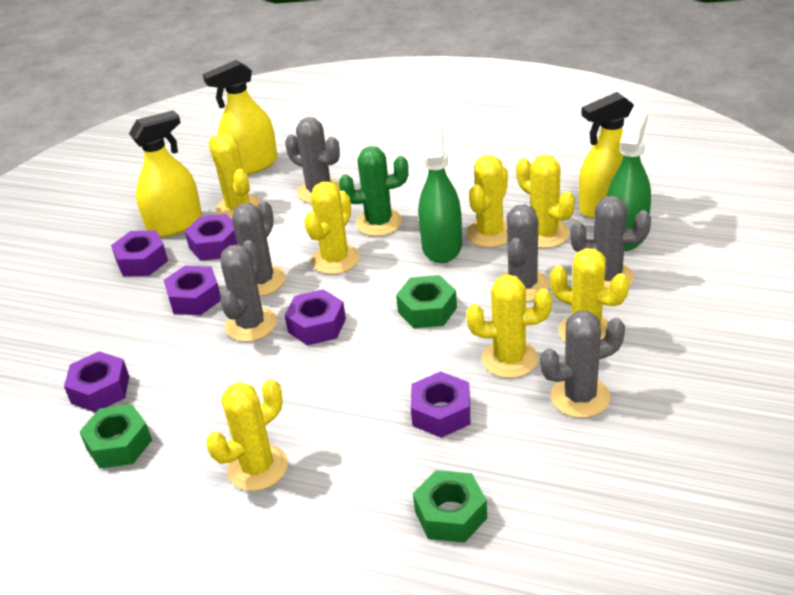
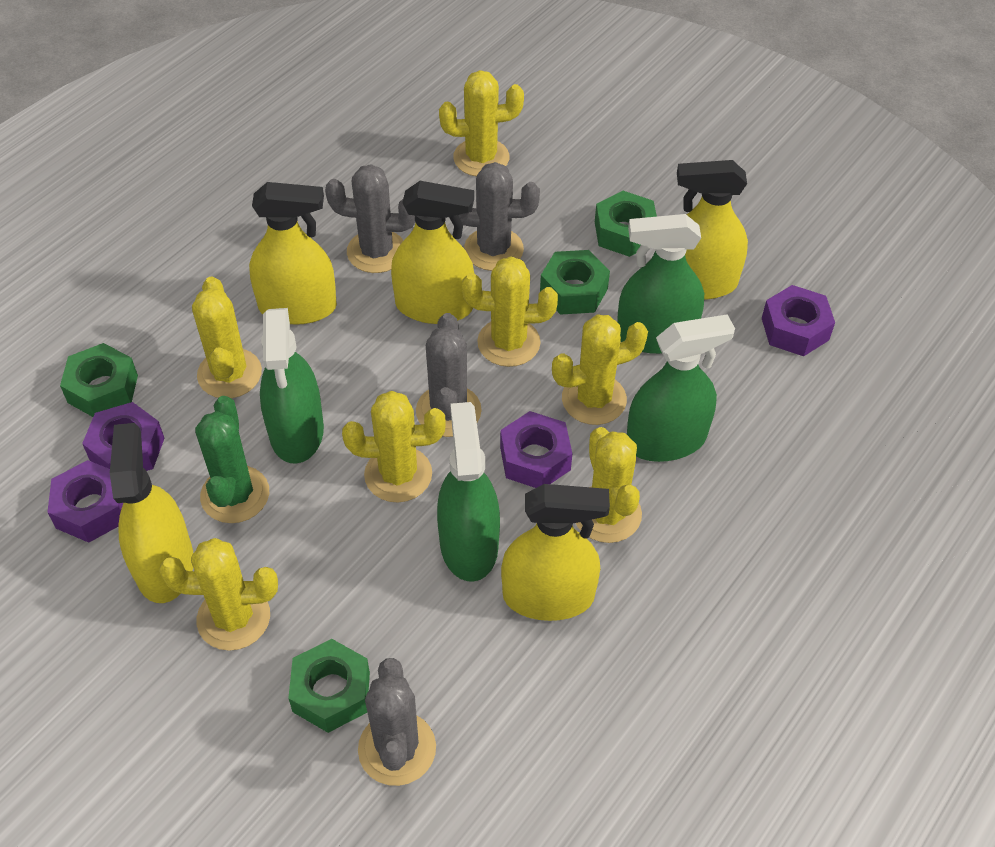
green nut: 3 -> 4
green spray bottle: 2 -> 4
grey cactus: 6 -> 4
purple nut: 6 -> 4
yellow spray bottle: 3 -> 5

